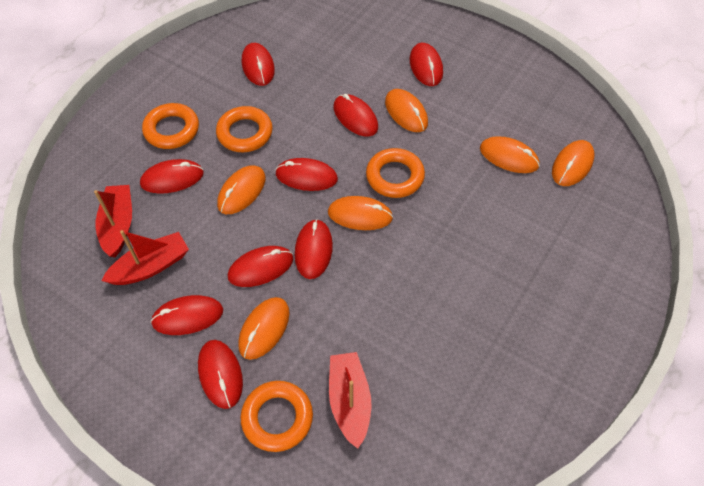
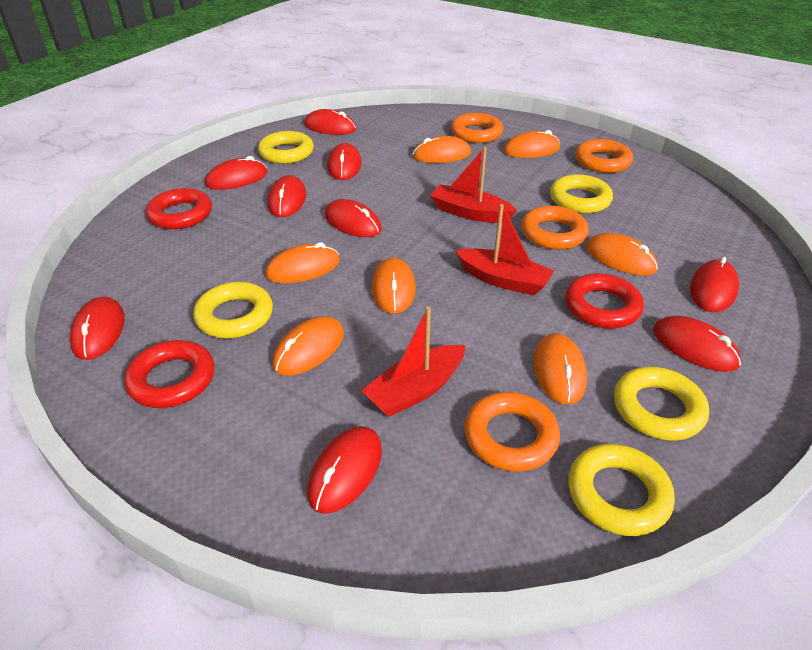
orange mouse: 6 -> 7
red ring: 0 -> 3
yellow ring: 0 -> 5

